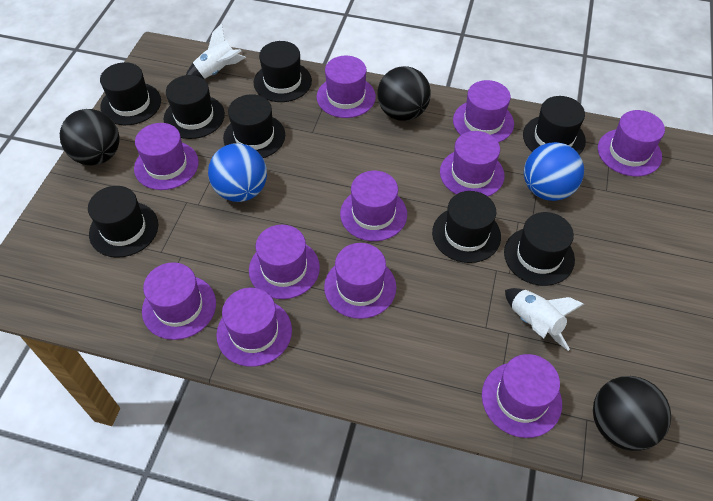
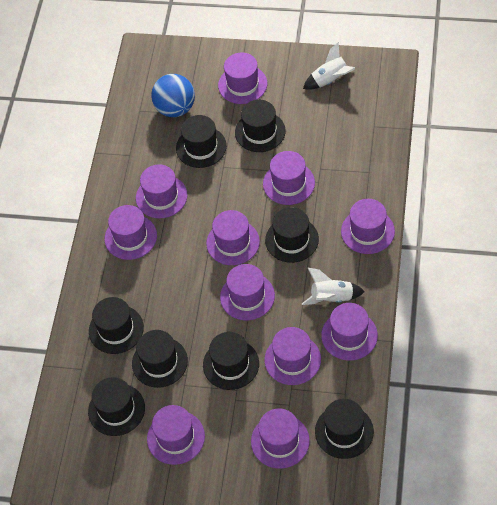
black ball: 3 -> 0
blue ball: 2 -> 1

